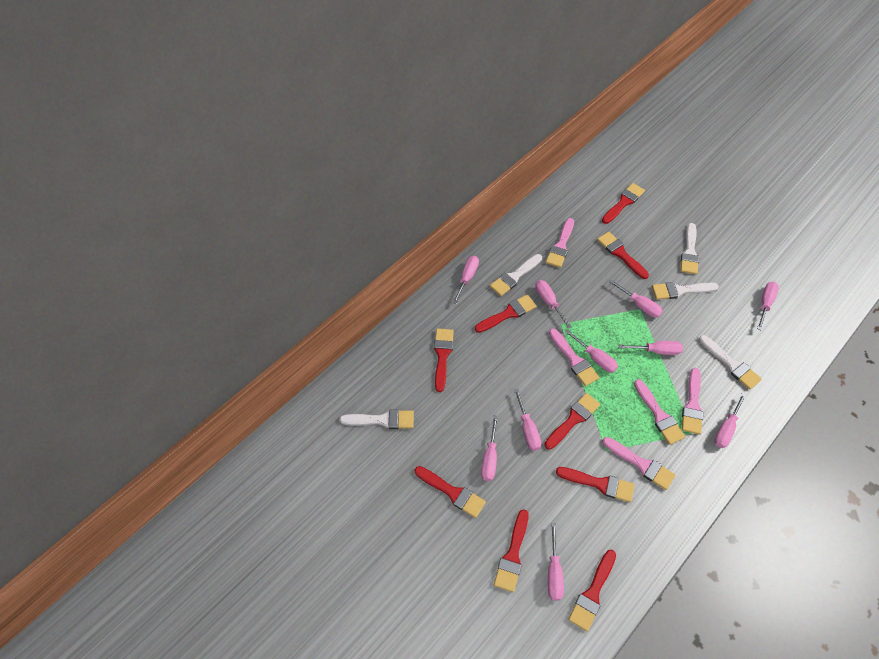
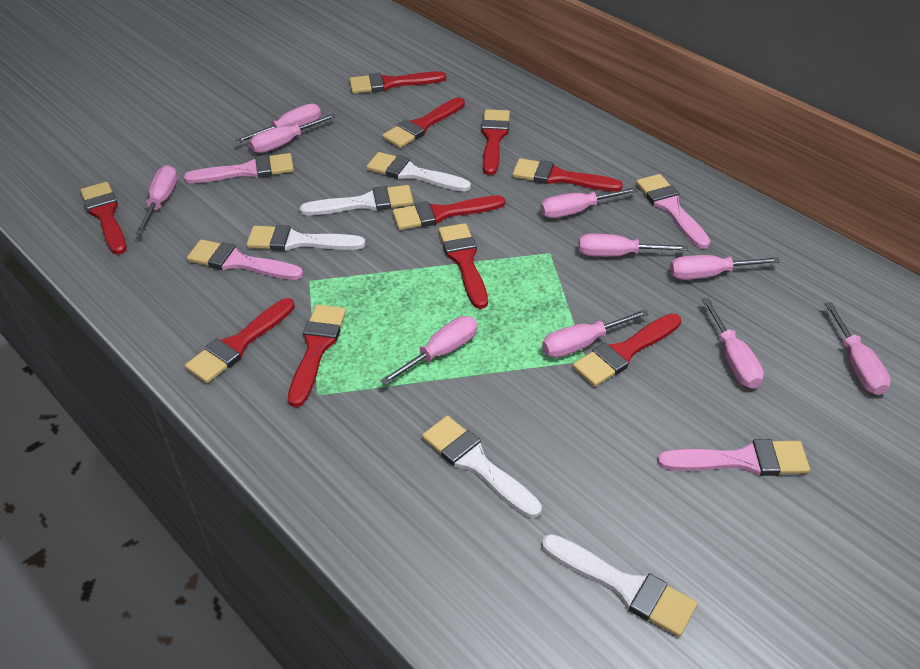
pink brush: 5 -> 4
red brush: 9 -> 10

